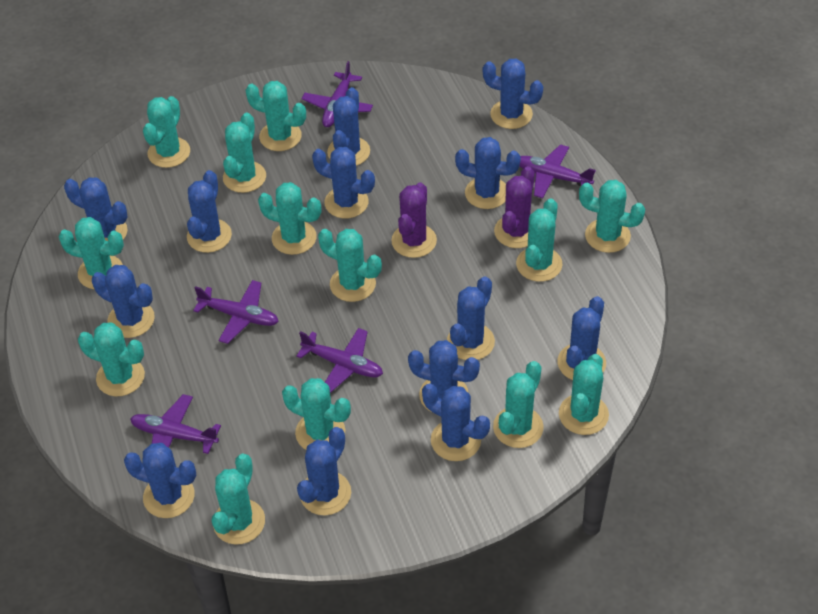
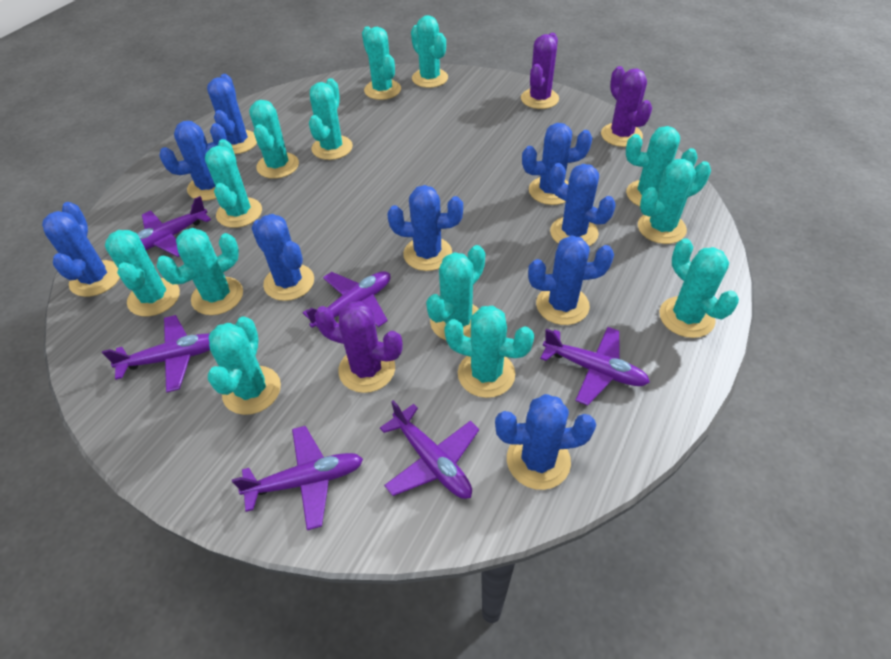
blue cactus: 13 -> 9
purple cactus: 2 -> 3
purple plane: 5 -> 6

